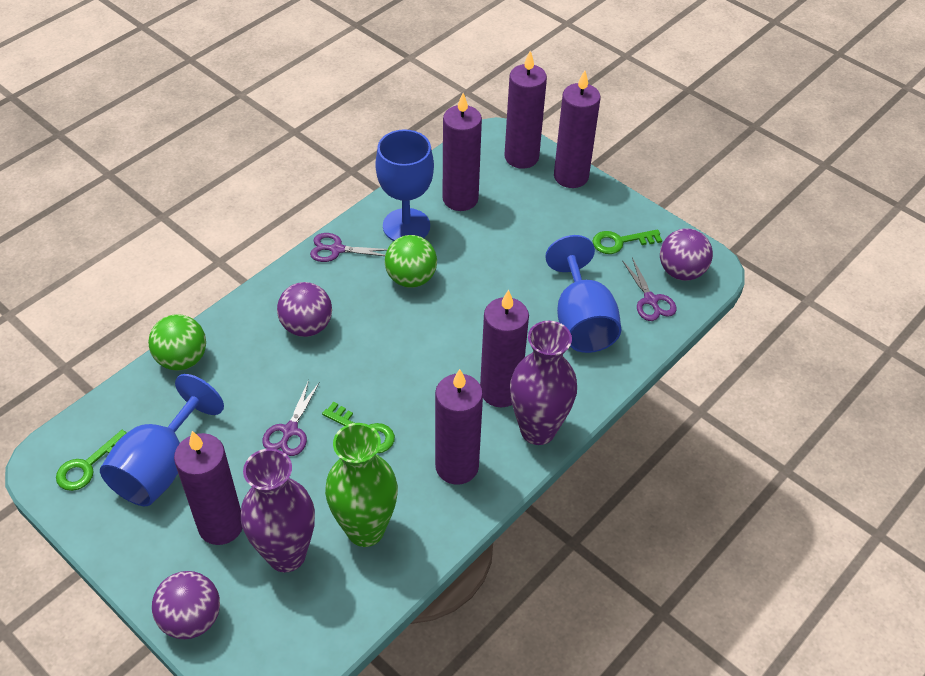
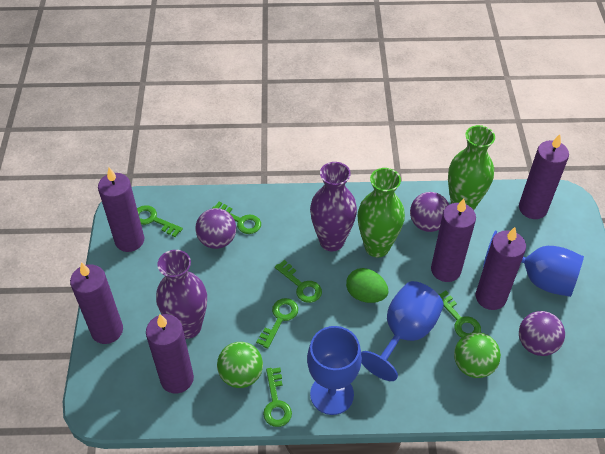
green egg: 0 -> 1
green key: 3 -> 6
green vase: 1 -> 2
purple scissors: 3 -> 0

